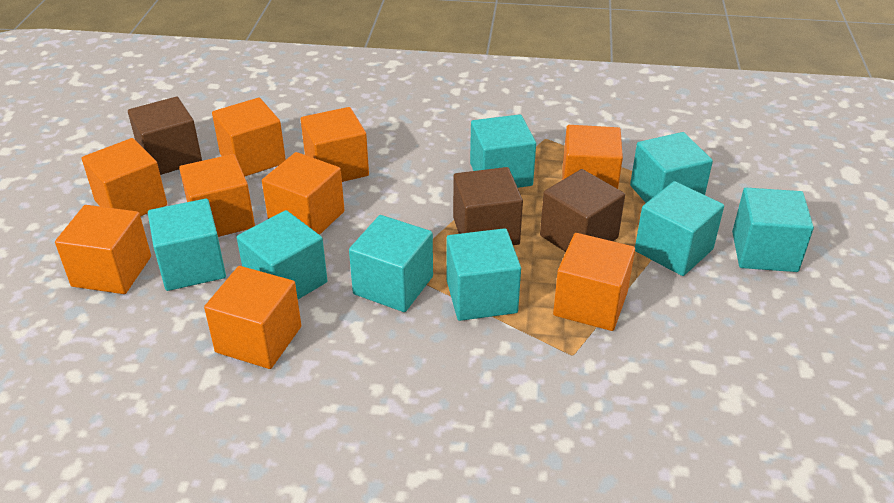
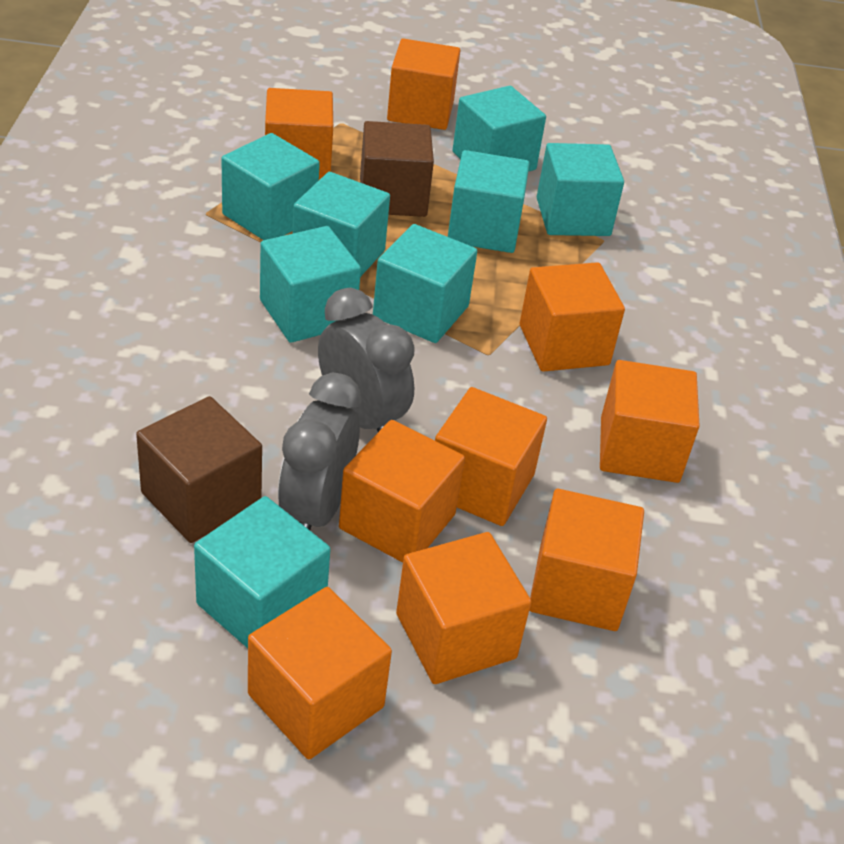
brown cube: 3 -> 2
grey clock: 0 -> 2

